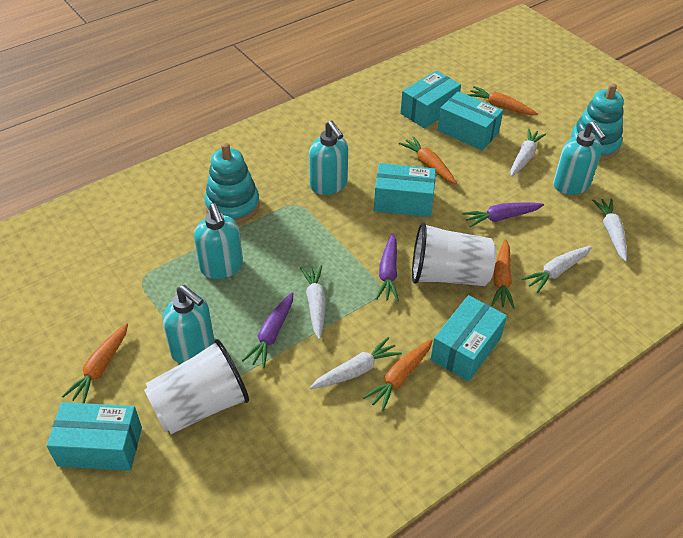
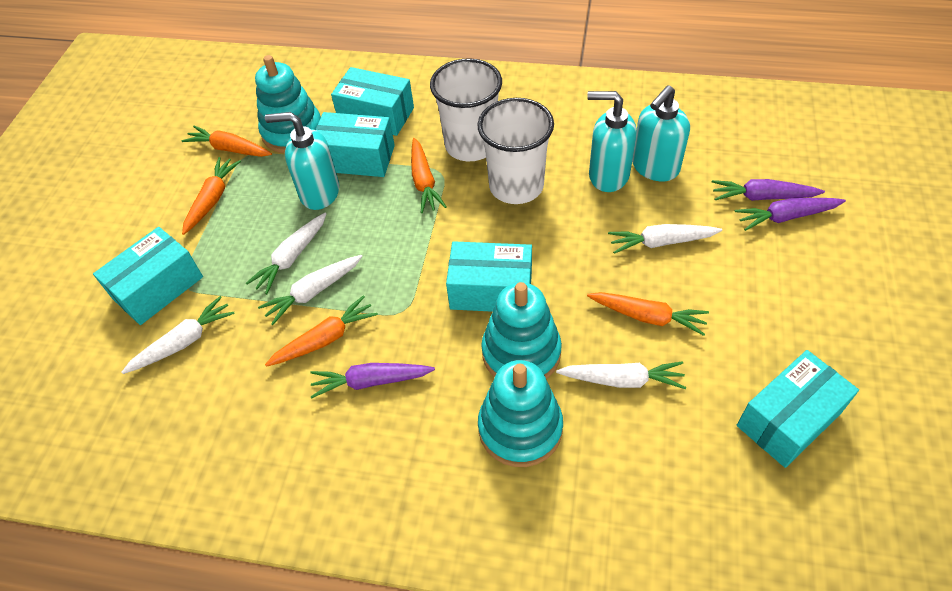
turquoise soap dispenser: 4 -> 3
turquoise stacking toy: 2 -> 3

